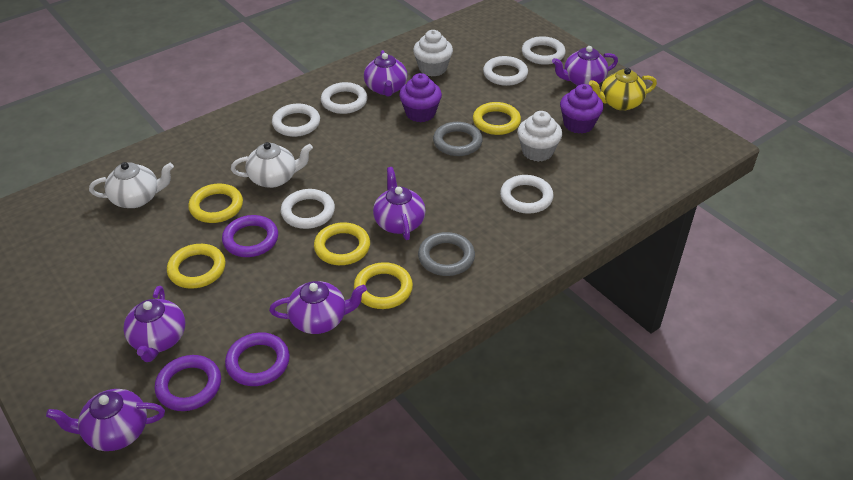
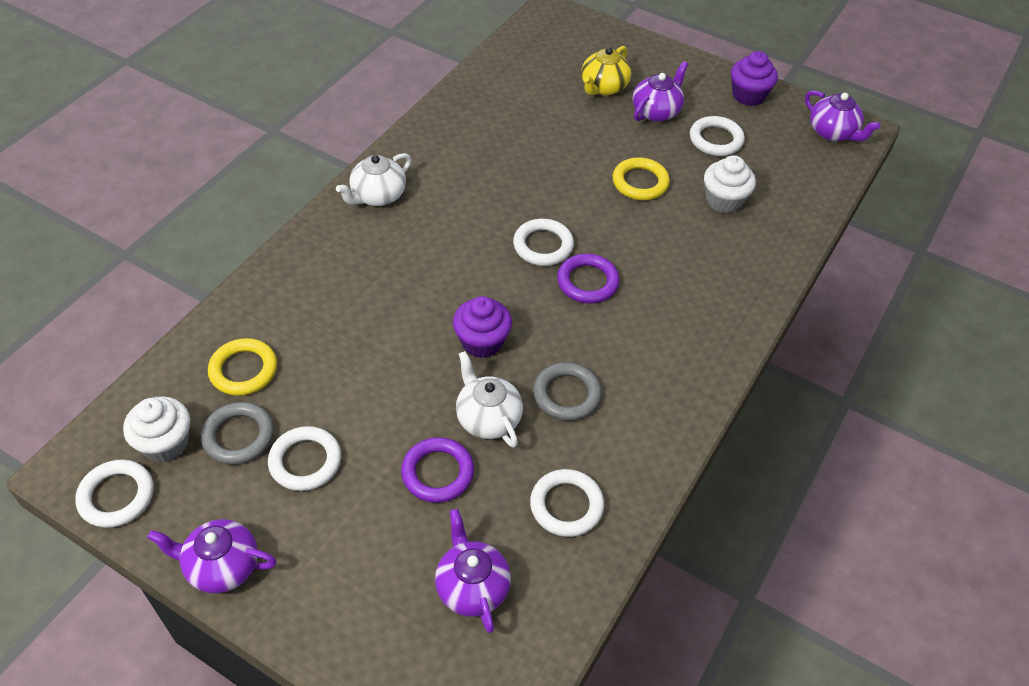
purple ring: 3 -> 2
purple teapot: 6 -> 4
white ring: 6 -> 5
yellow ring: 5 -> 2

